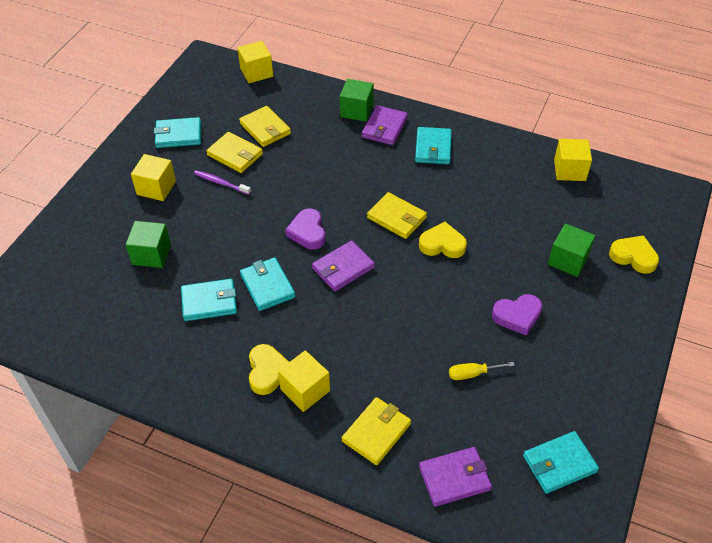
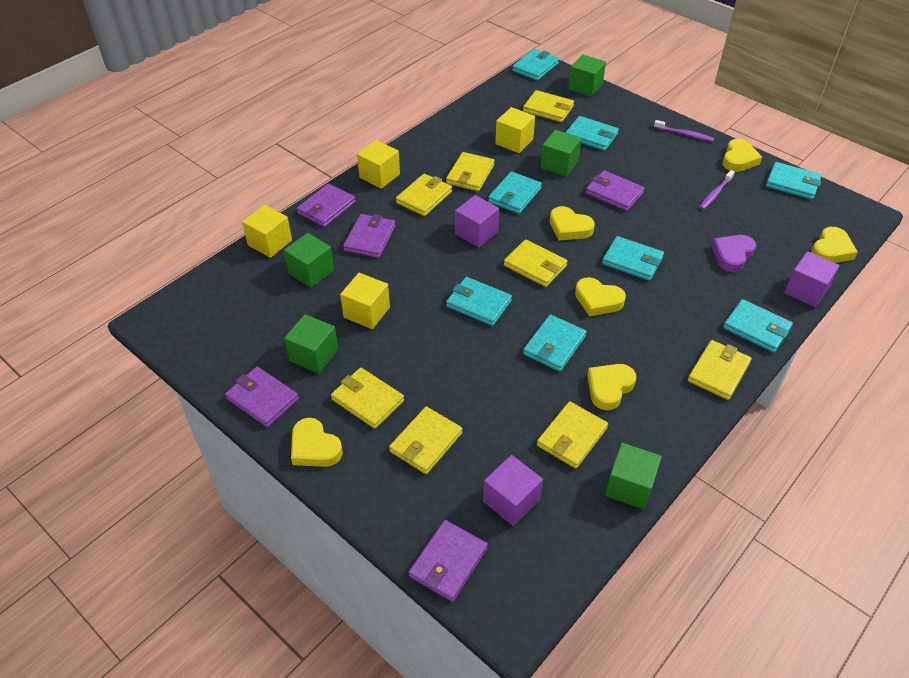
green cube: 3 -> 5
purple cube: 0 -> 3
purple heart: 2 -> 1
purple toothbrush: 1 -> 2
purple wallet: 3 -> 5
turquoise wallet: 5 -> 8
yellow heart: 3 -> 6
yellow screwdriver: 1 -> 0
yellow wallet: 4 -> 8

